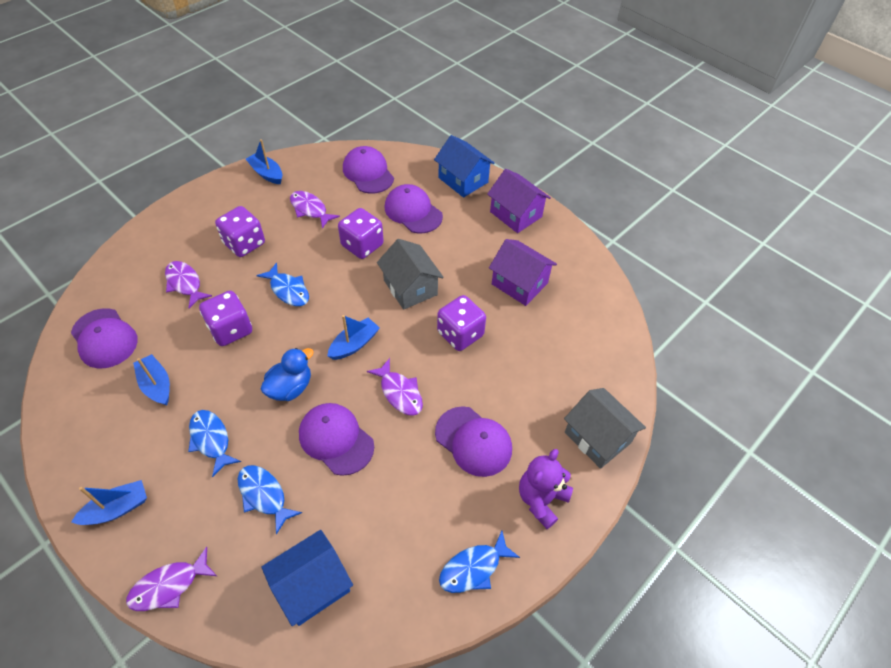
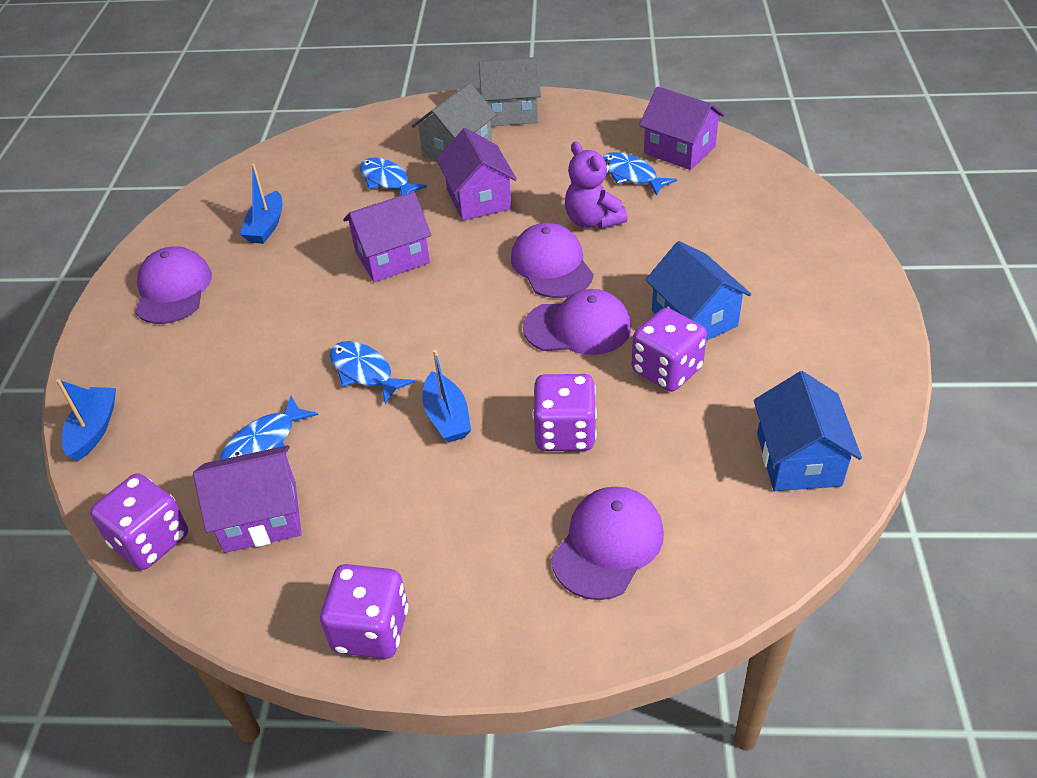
blue boat: 4 -> 3
blue duck: 1 -> 0
purple cap: 5 -> 4
purple fish: 4 -> 0
purple house: 2 -> 4

